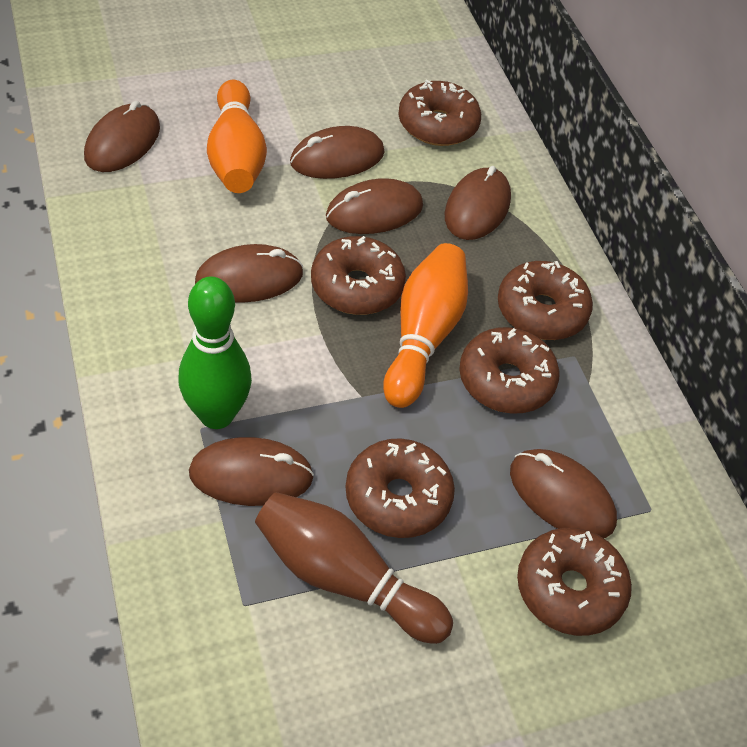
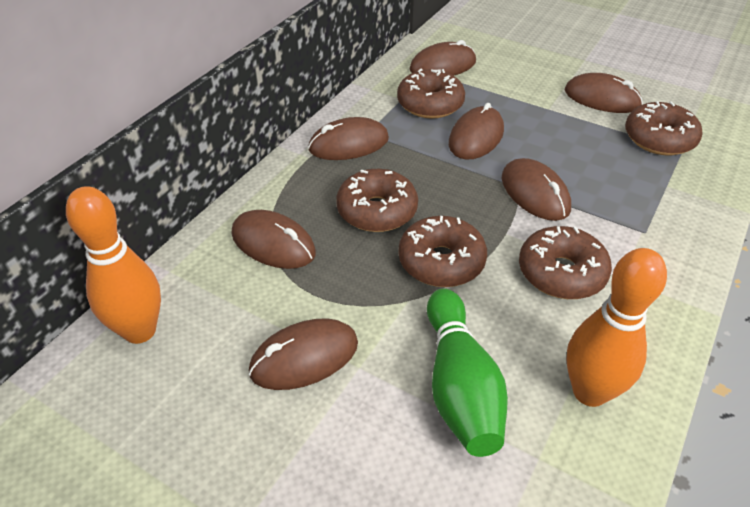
brown bowling pin: 1 -> 0
brown donut: 6 -> 5

